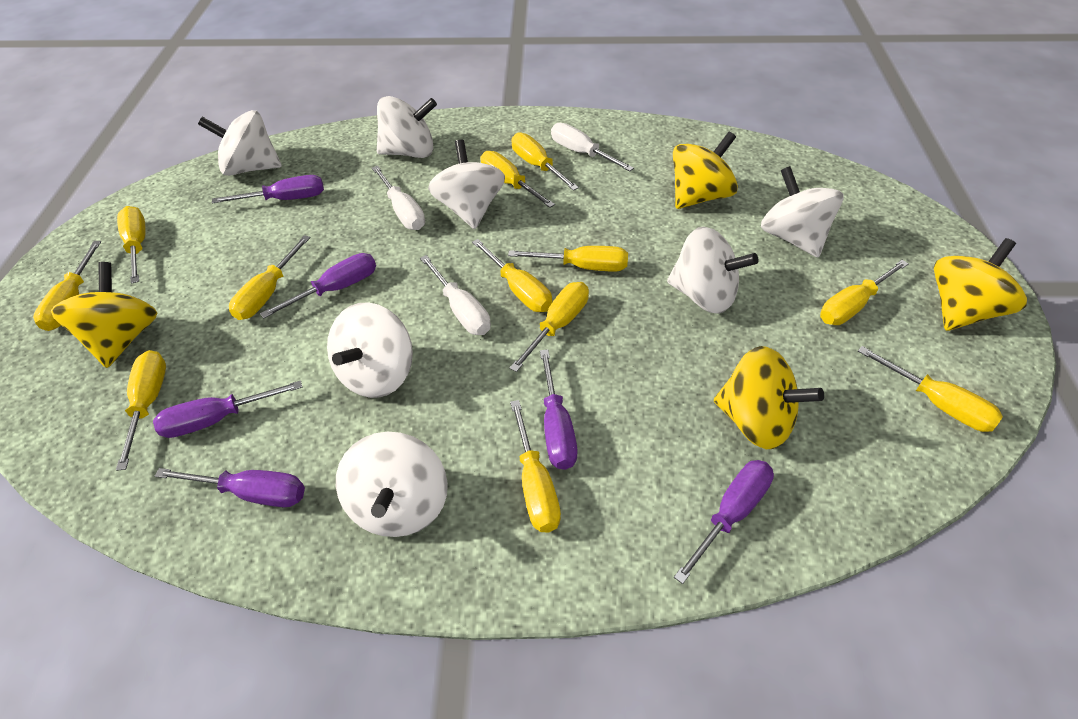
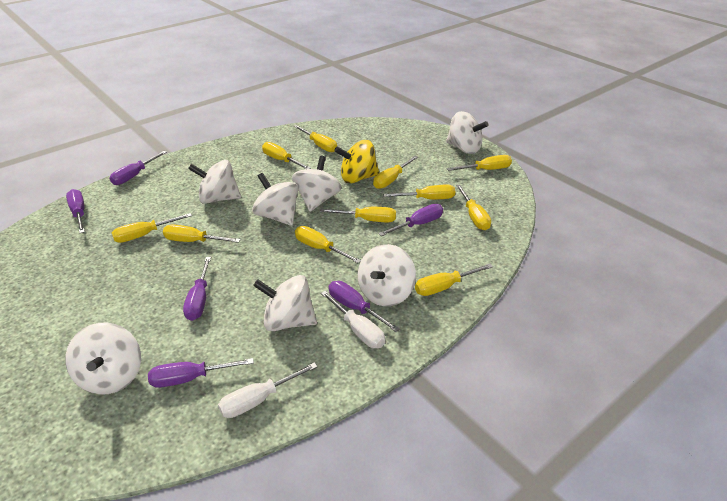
white screwdriver: 3 -> 2
yellow screwdriver: 12 -> 11
yellow spinning top: 4 -> 1

